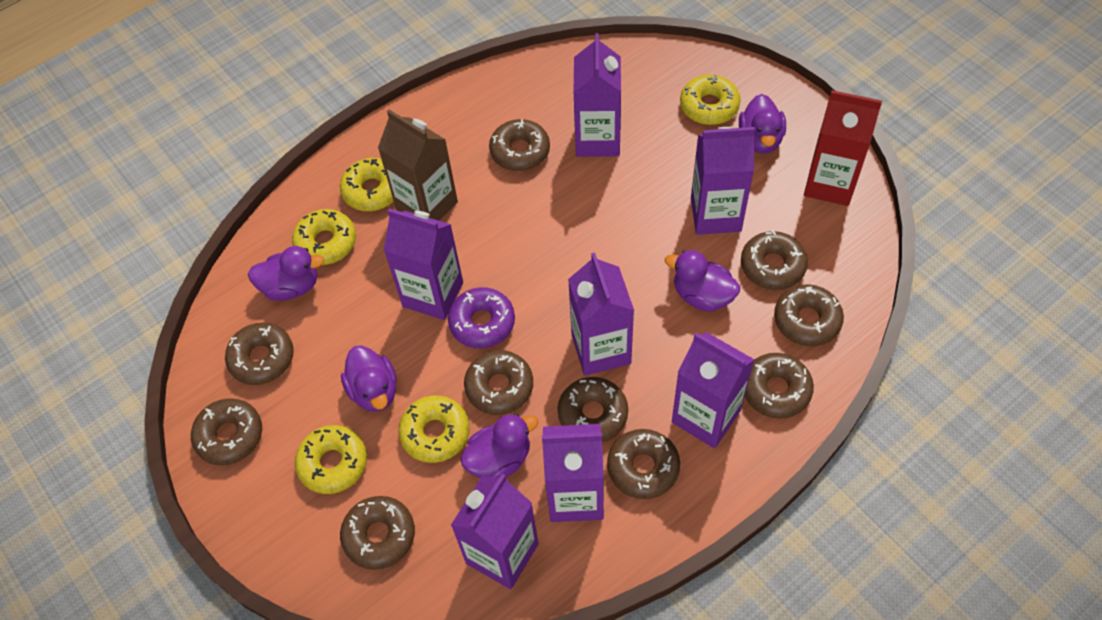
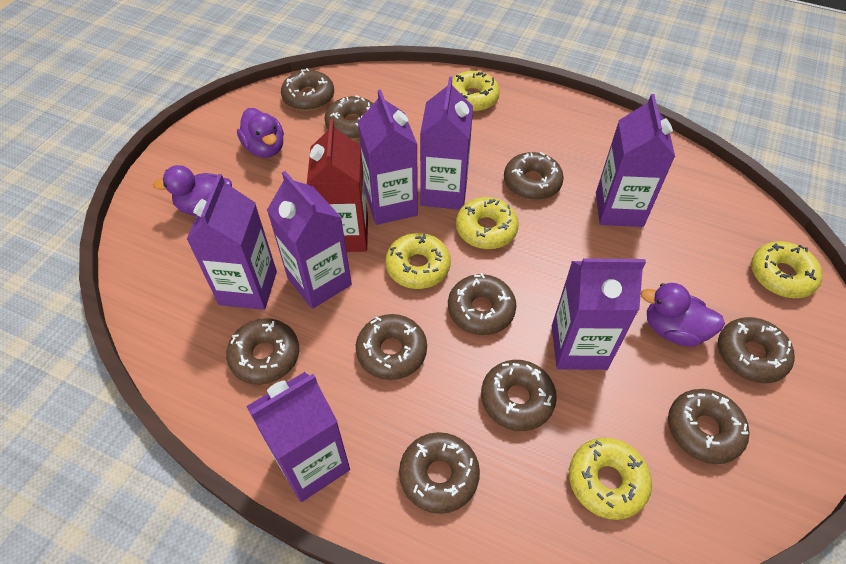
brown carton: 1 -> 0
purple donut: 1 -> 0
purple duck: 5 -> 3

